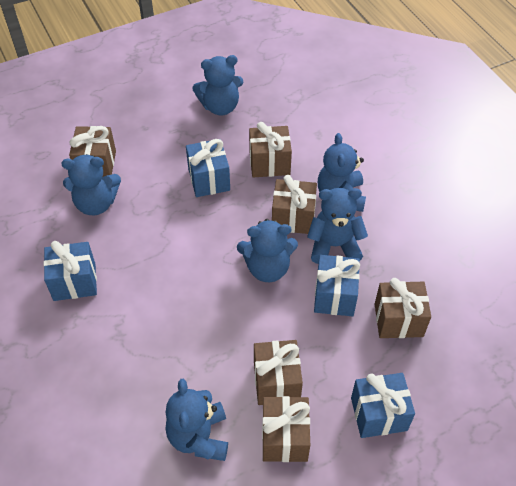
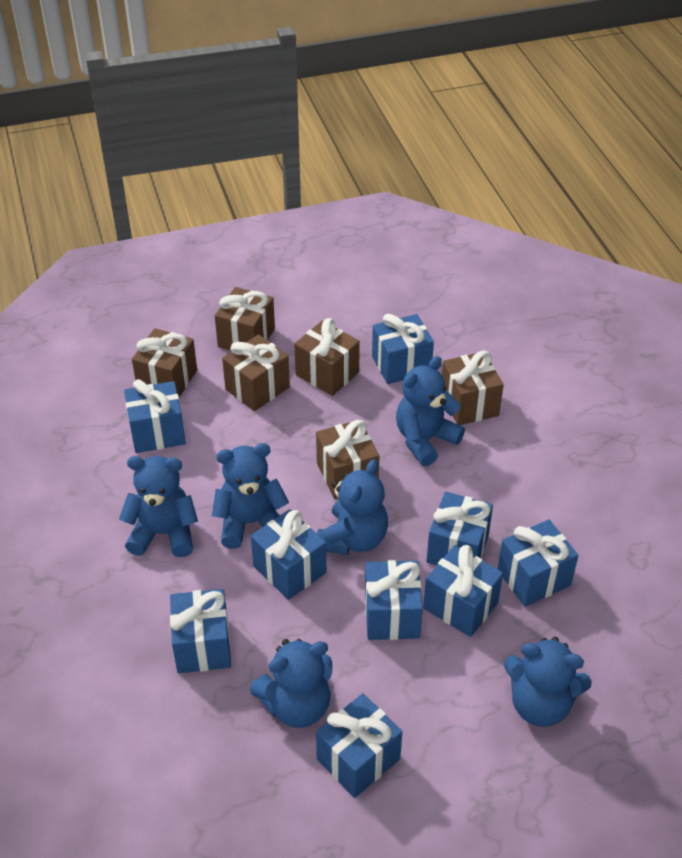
blue gift: 4 -> 9

